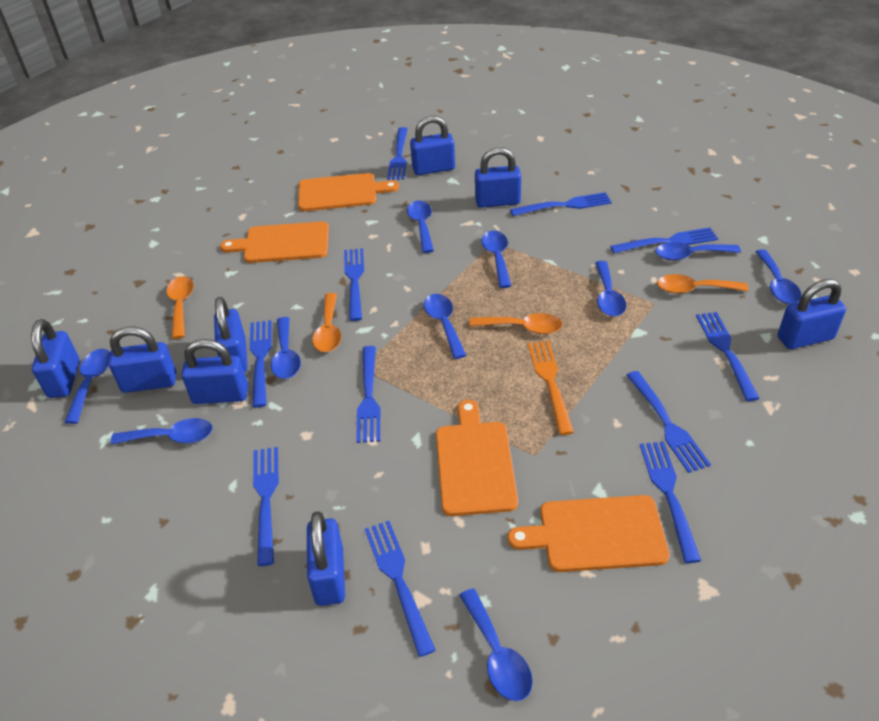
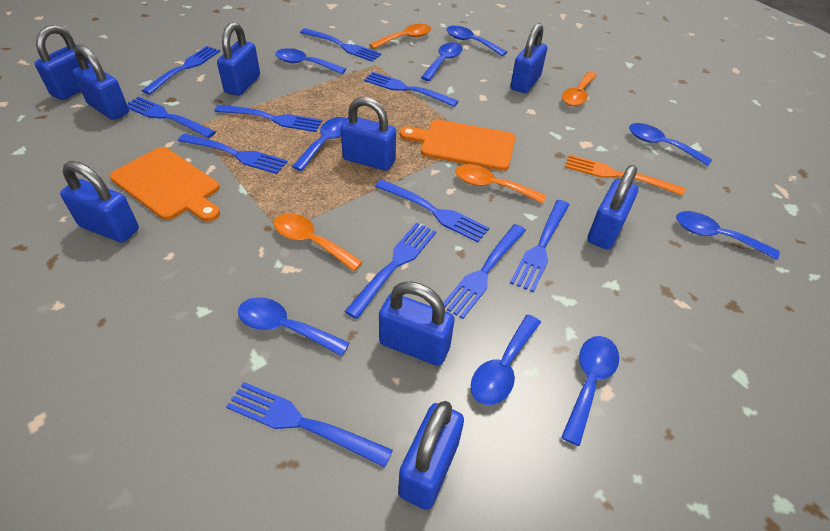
blue padlock: 8 -> 9
blue spoon: 10 -> 9
orange cutting board: 4 -> 2

